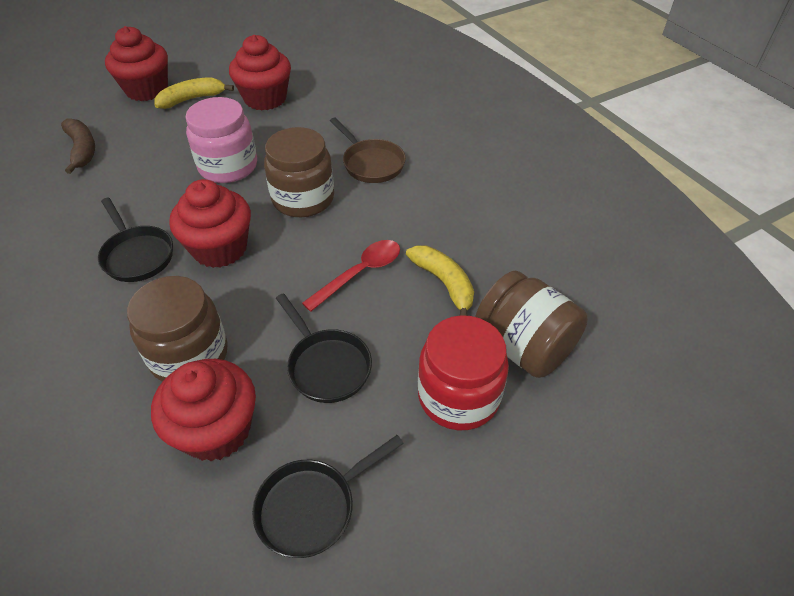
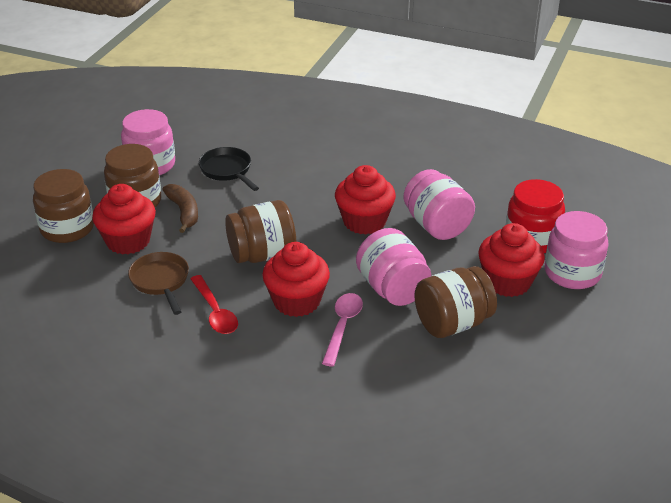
black pan: 3 -> 1
brown jar: 3 -> 4
pink jar: 1 -> 4
pink spoon: 0 -> 1
yellow banana: 2 -> 0

